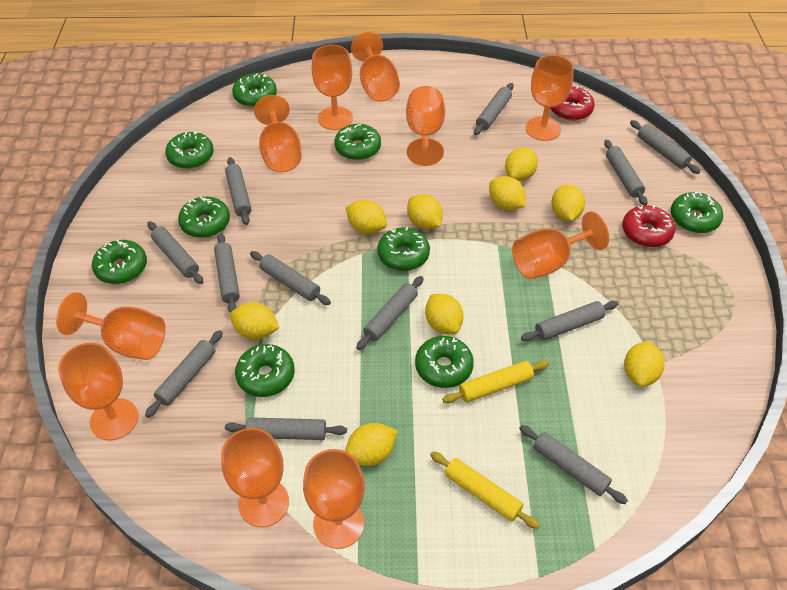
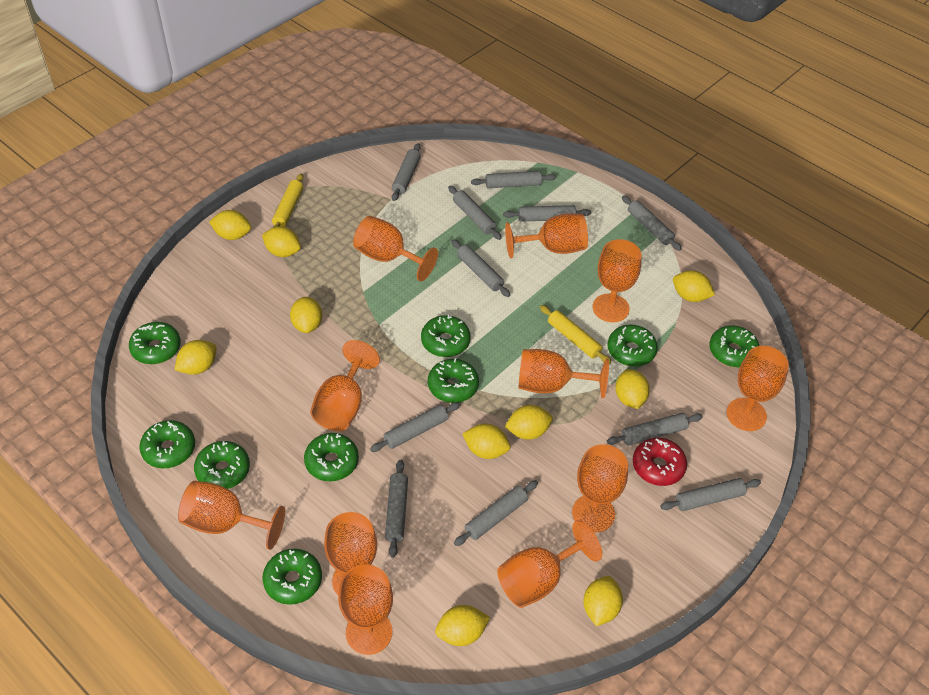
grey rolling pin: 12 -> 11
orange goblet: 10 -> 11
red donut: 2 -> 1
yellow lemon: 9 -> 10

